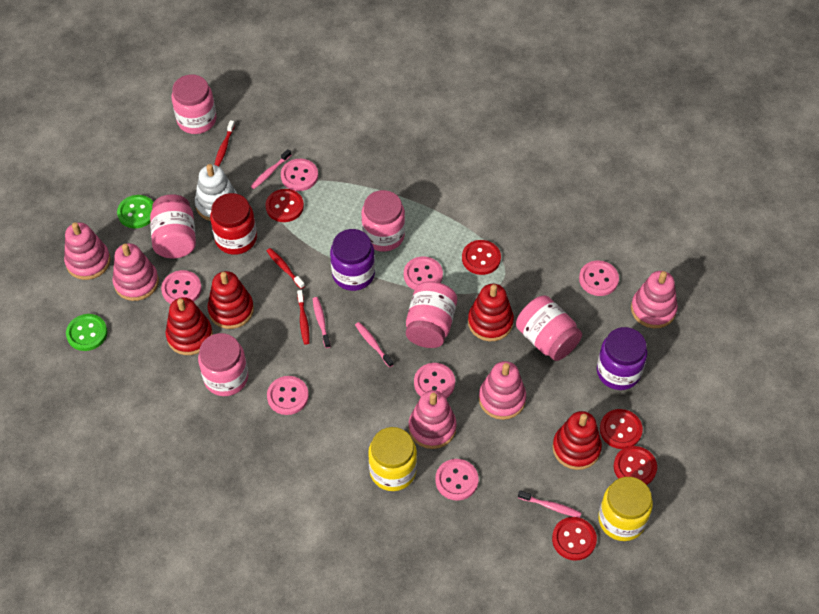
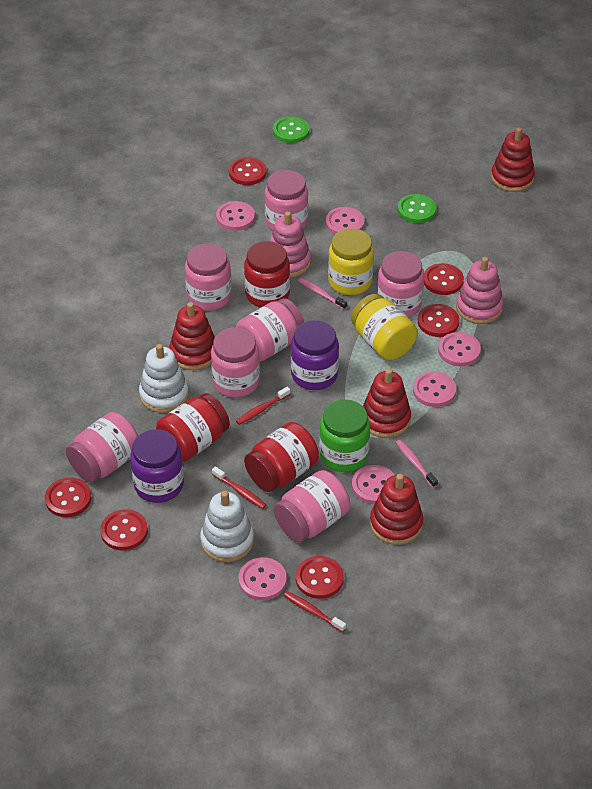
green jar: 0 -> 1
pink button: 7 -> 6
pink jar: 6 -> 7
pink stacking toy: 5 -> 2
pink toothbrush: 4 -> 2
red button: 5 -> 6
red jar: 1 -> 3
white stacking toy: 1 -> 2

